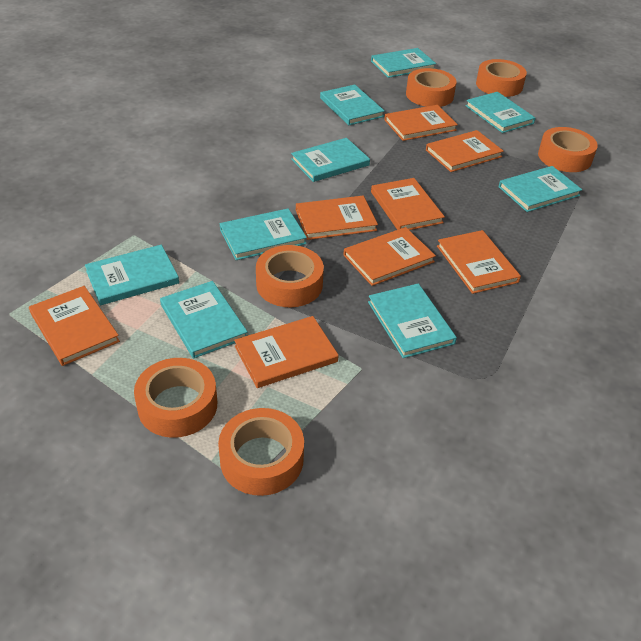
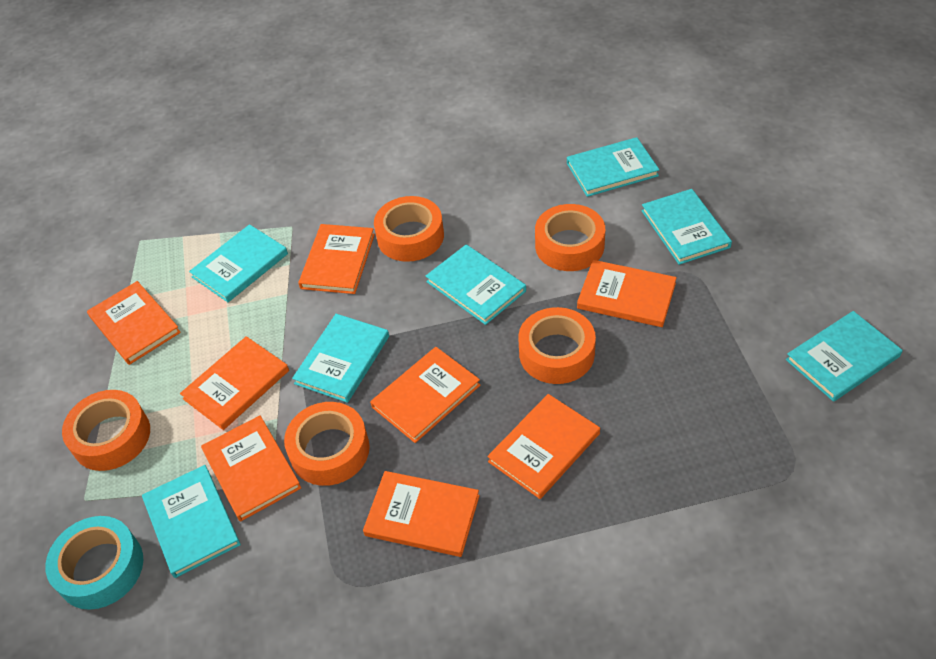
orange tape: 6 -> 5
turquoise book: 9 -> 7
turquoise tape: 0 -> 1

